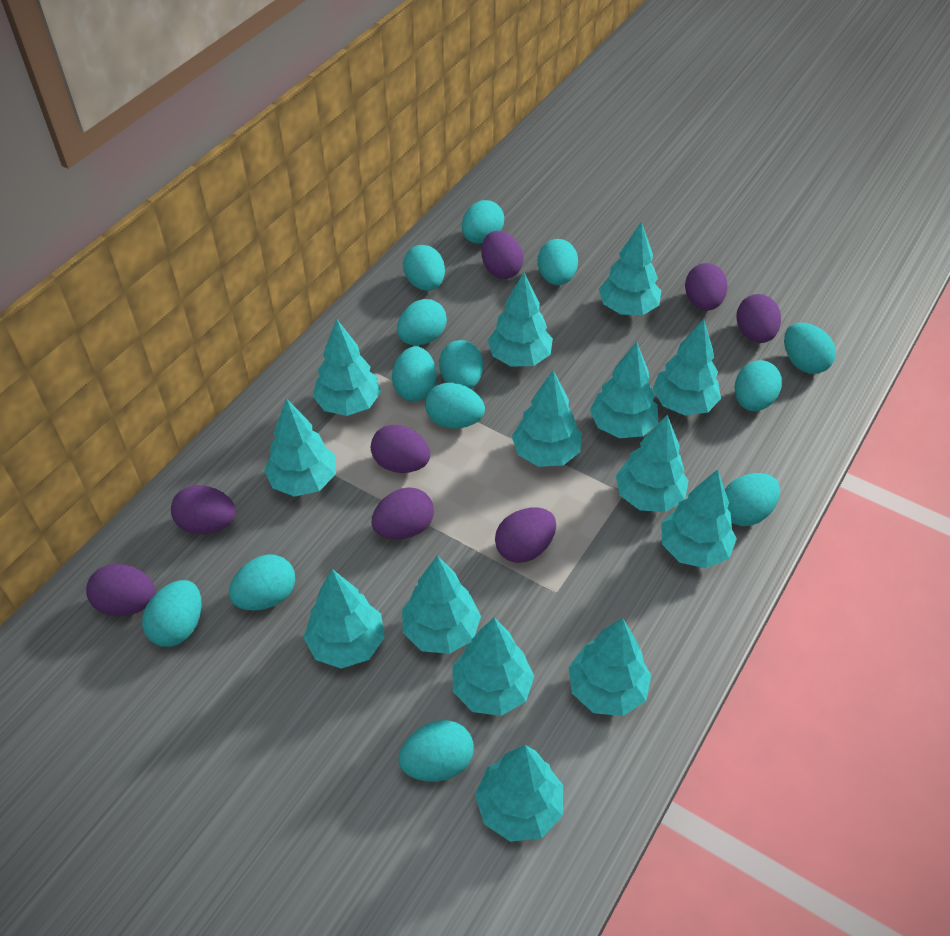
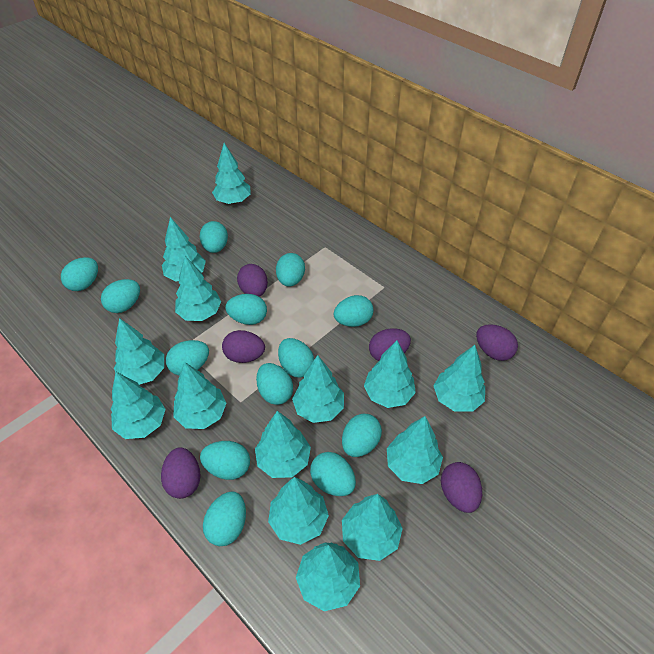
purple egg: 8 -> 6

